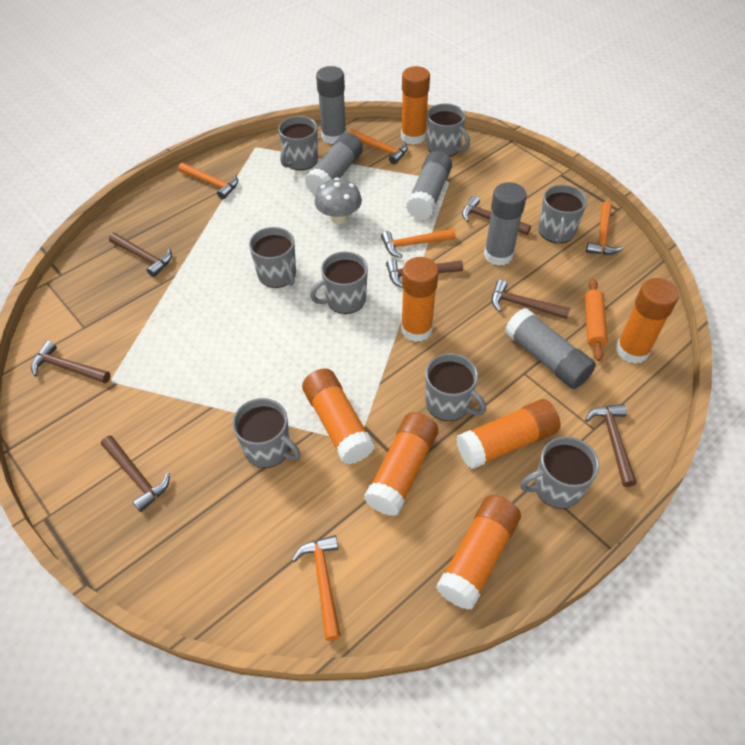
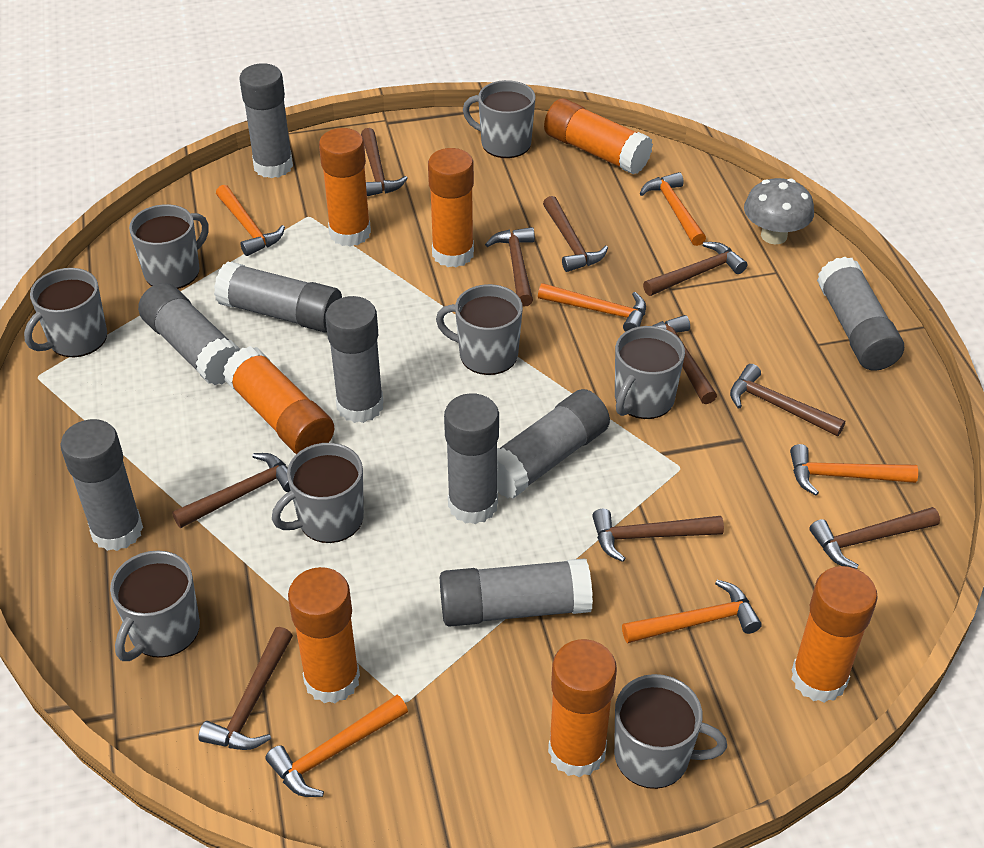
brown hammer: 7 -> 10
grey glue stick: 5 -> 9
orange hammer: 5 -> 6
orange rolling pin: 1 -> 0

